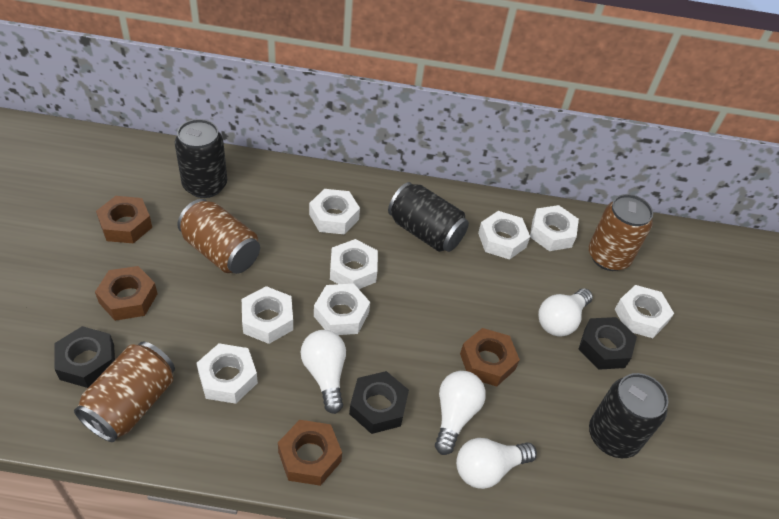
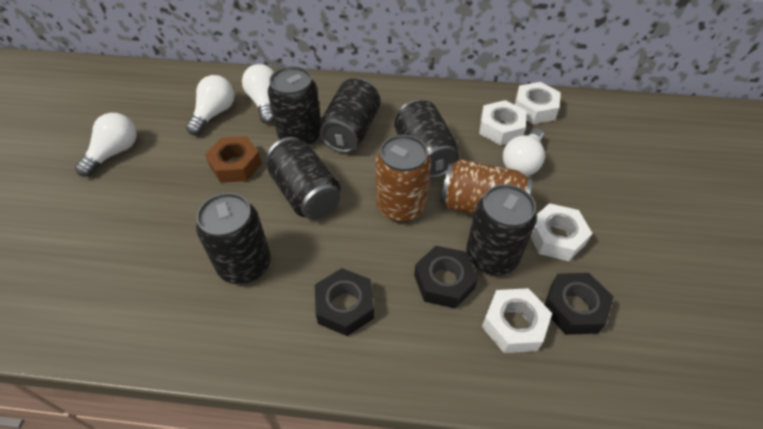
black can: 3 -> 6
brown can: 3 -> 2
brown nut: 4 -> 1
white nut: 8 -> 4

